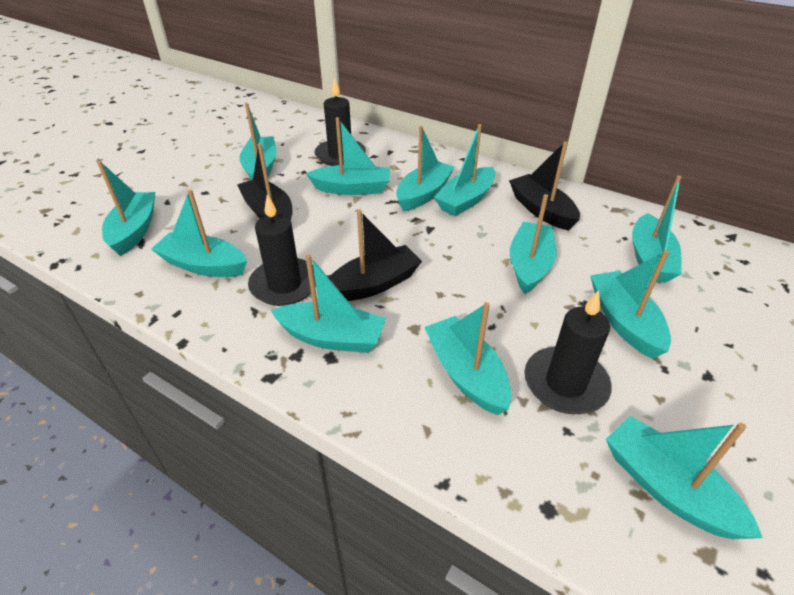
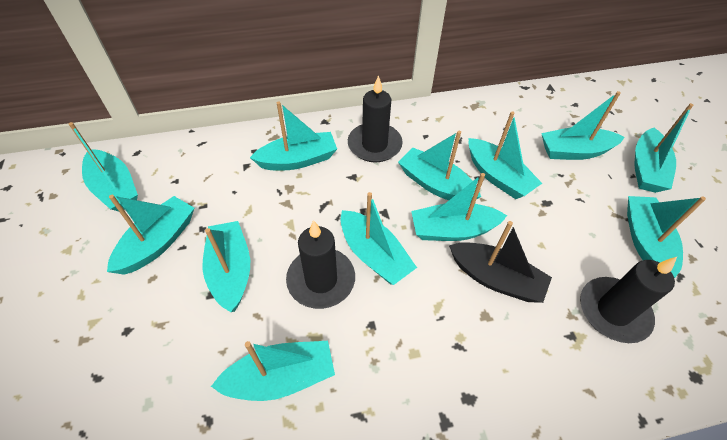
black boat: 3 -> 1

